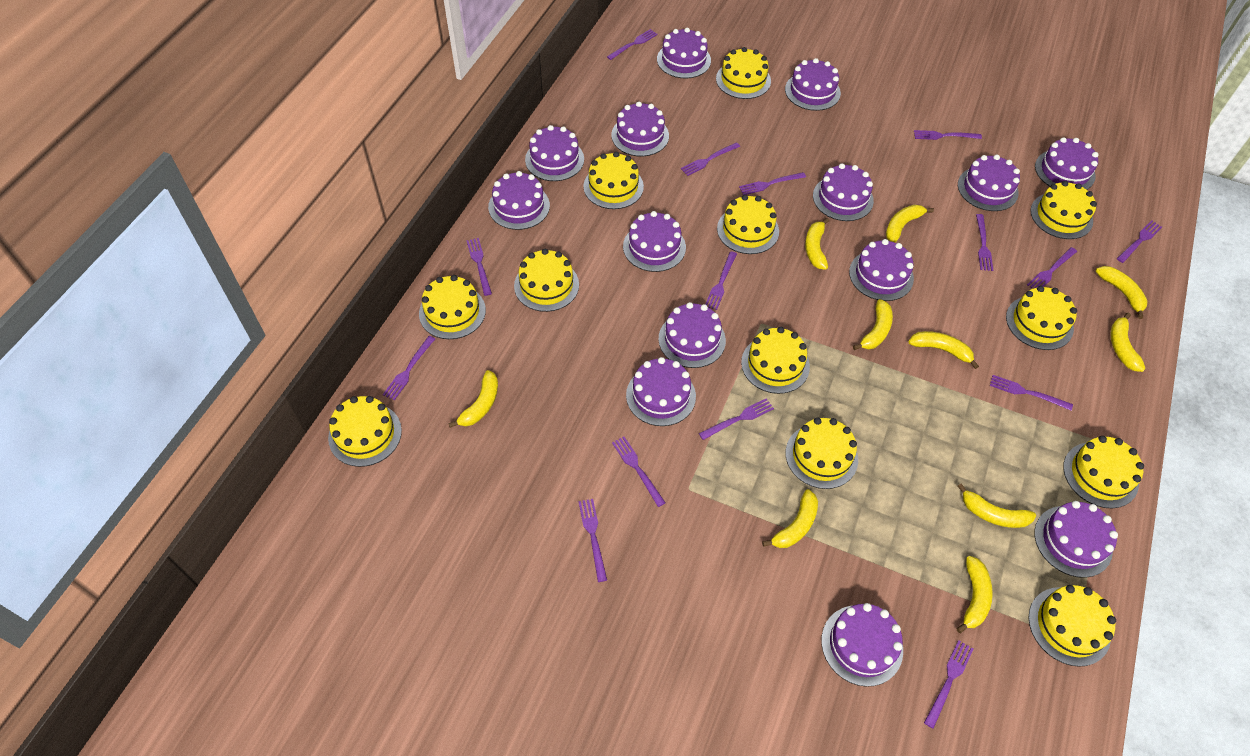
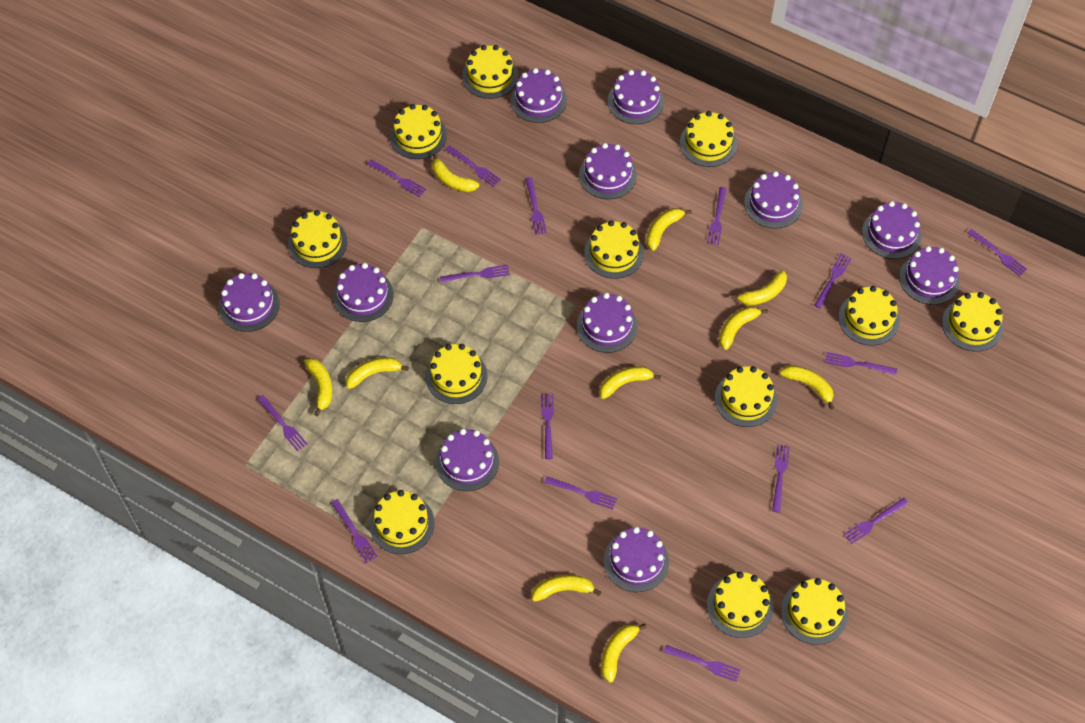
purple cake: 14 -> 11

